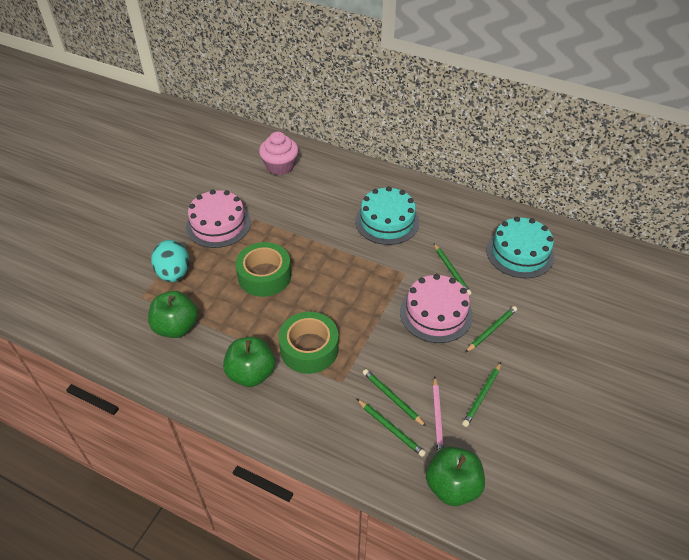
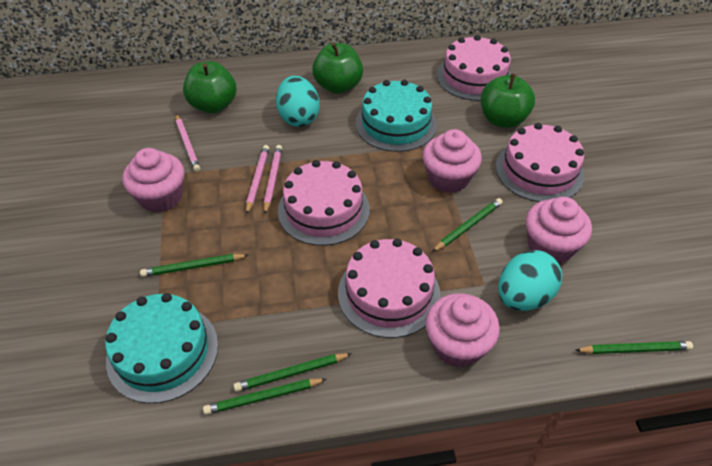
green tape: 2 -> 0
pink cake: 2 -> 4
pink cupcake: 1 -> 4
pink pencil: 1 -> 3
turquoise egg: 1 -> 2

